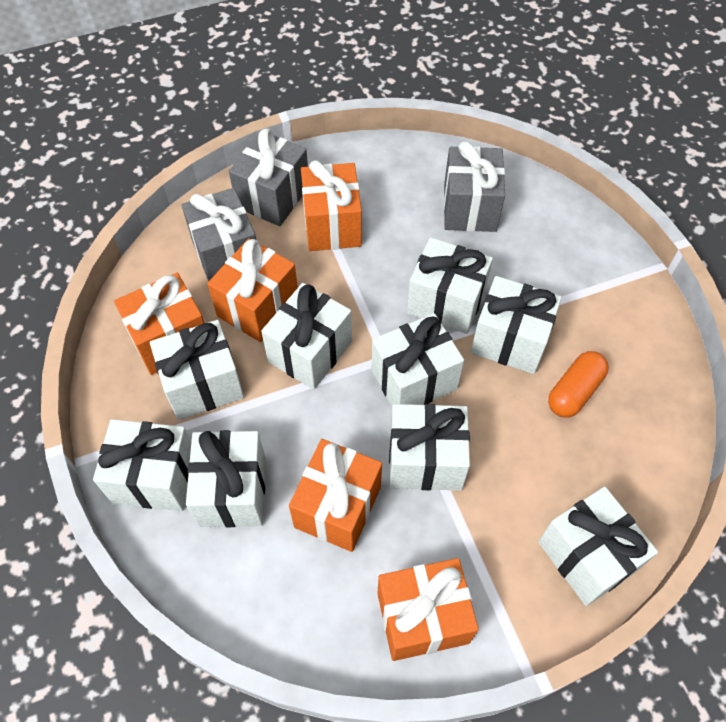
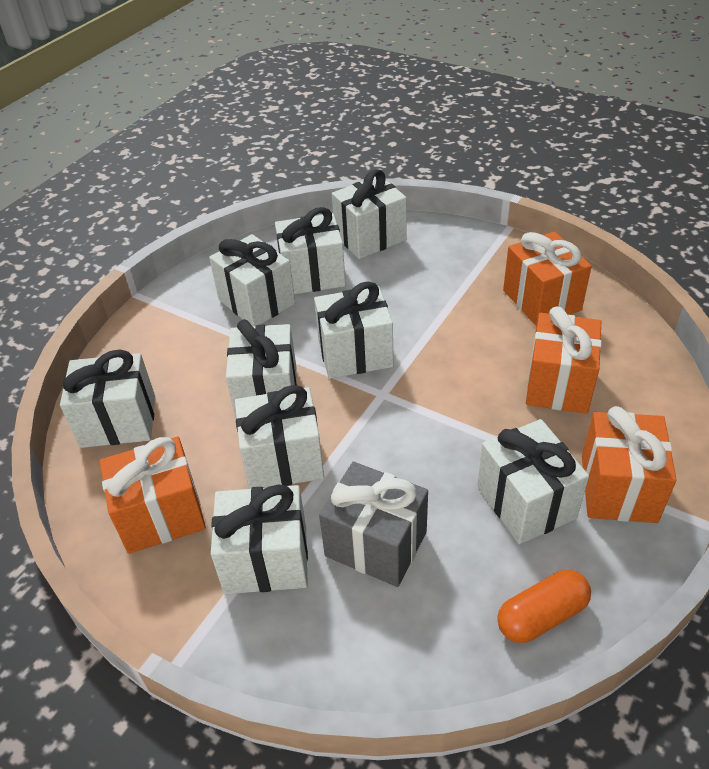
grey gift: 3 -> 1
orange gift: 5 -> 4

